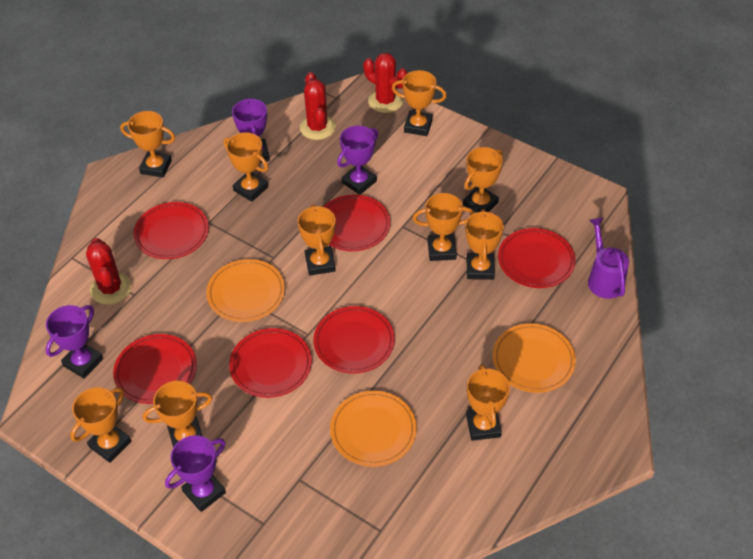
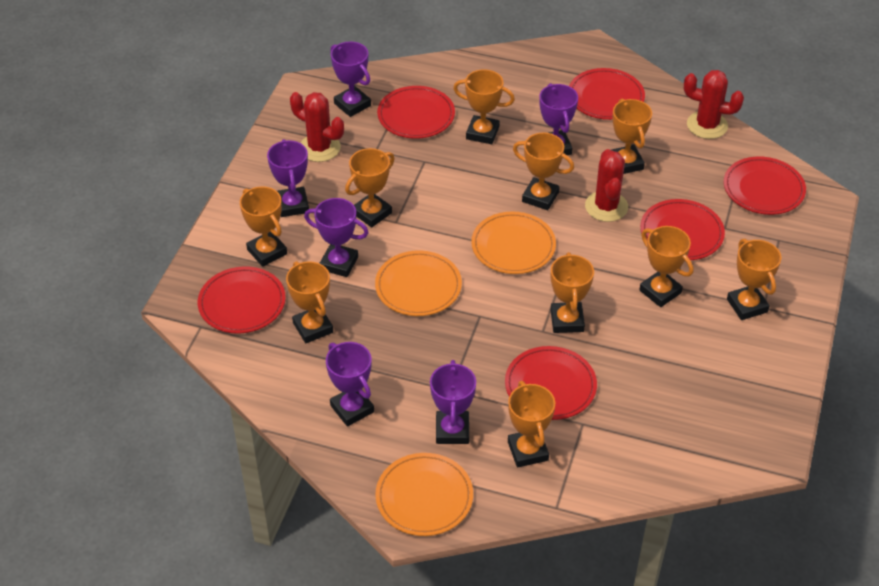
purple trophy: 4 -> 6
purple watering can: 1 -> 0

